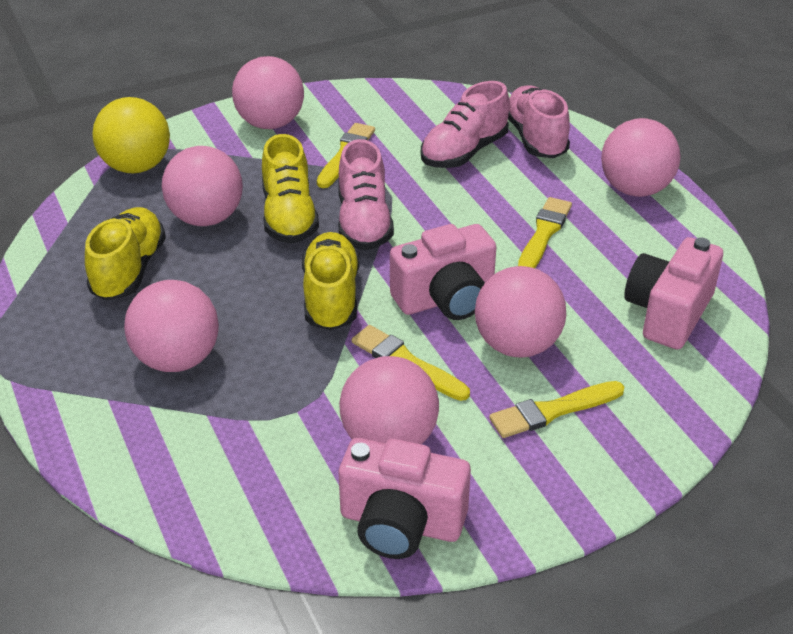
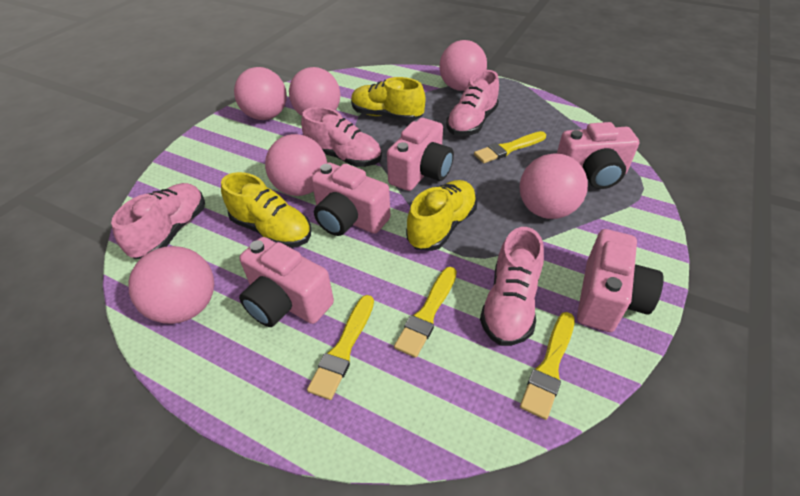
pink camera: 3 -> 5
pink shoe: 3 -> 4
yellow ball: 1 -> 0

